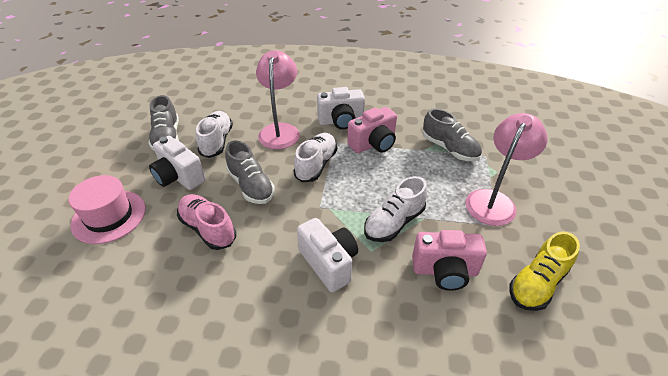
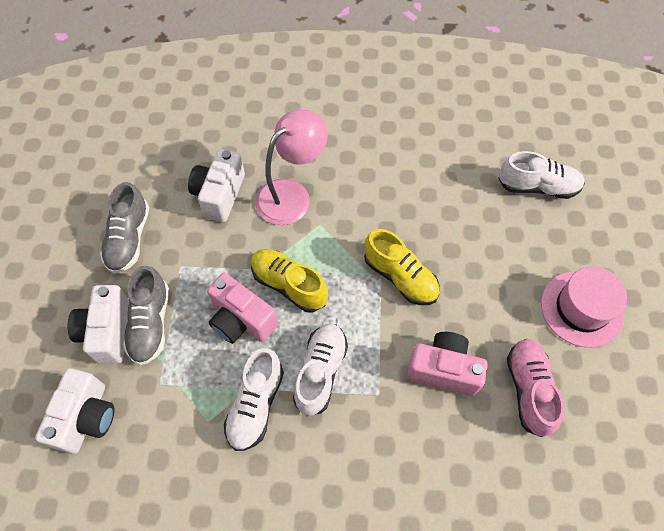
grey shoe: 3 -> 2
pink lamp: 2 -> 1
yellow shoe: 1 -> 2

